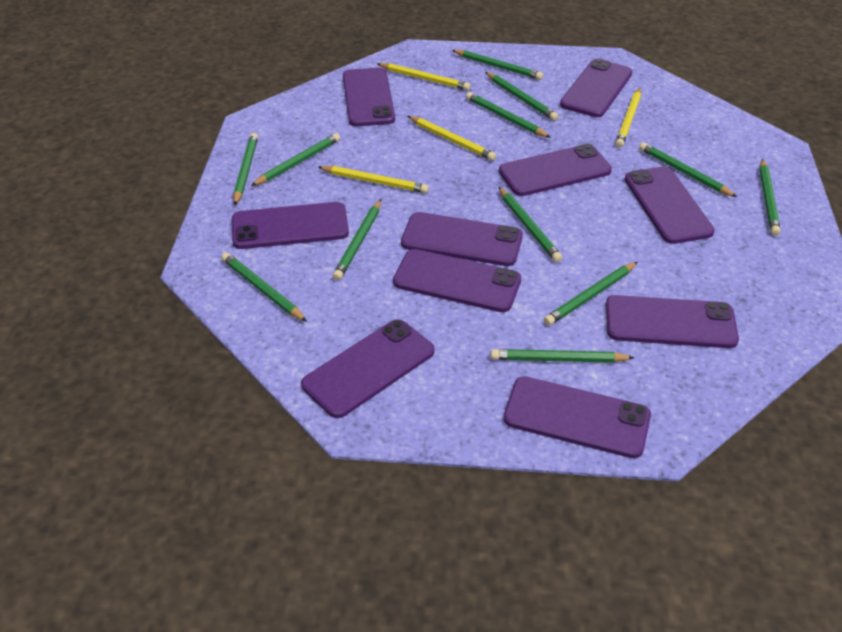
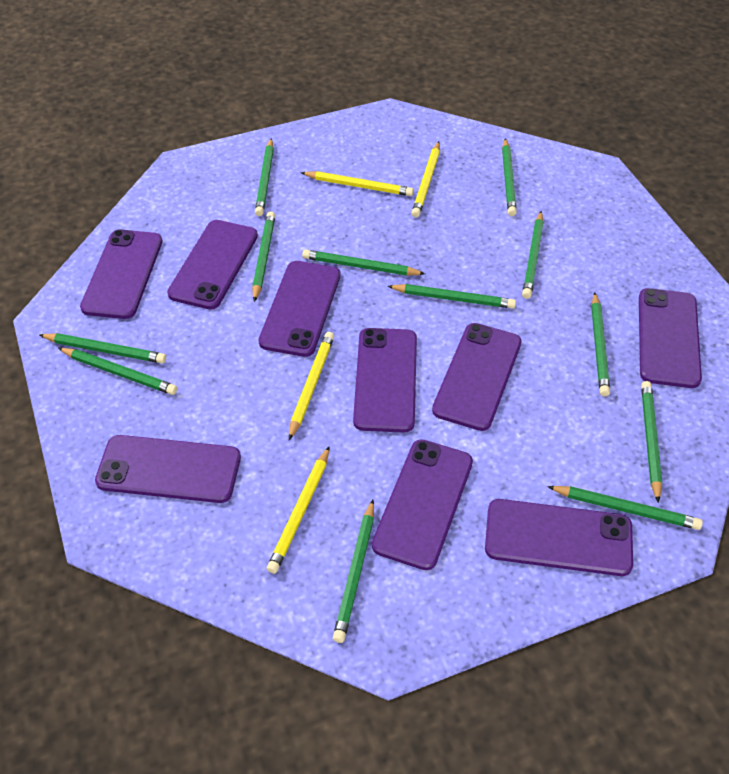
purple phone: 10 -> 9

